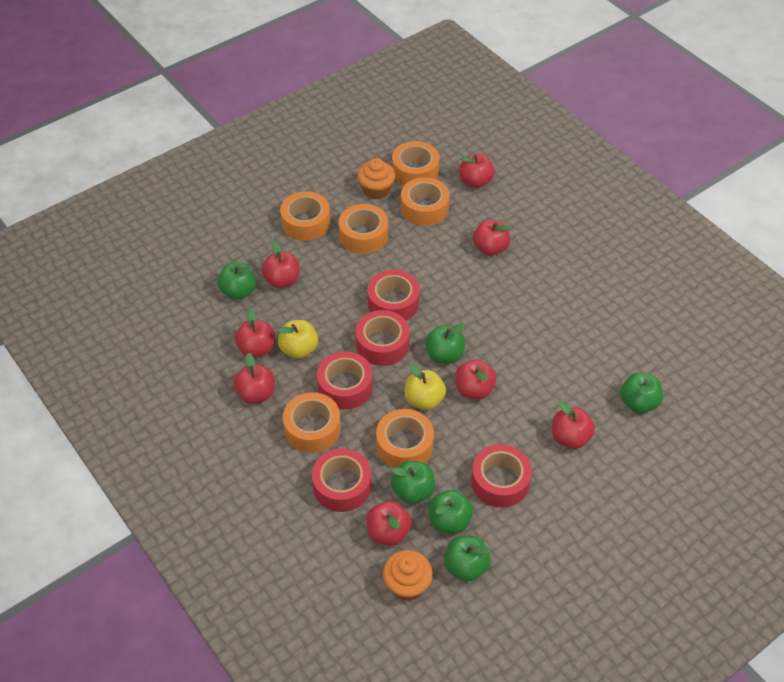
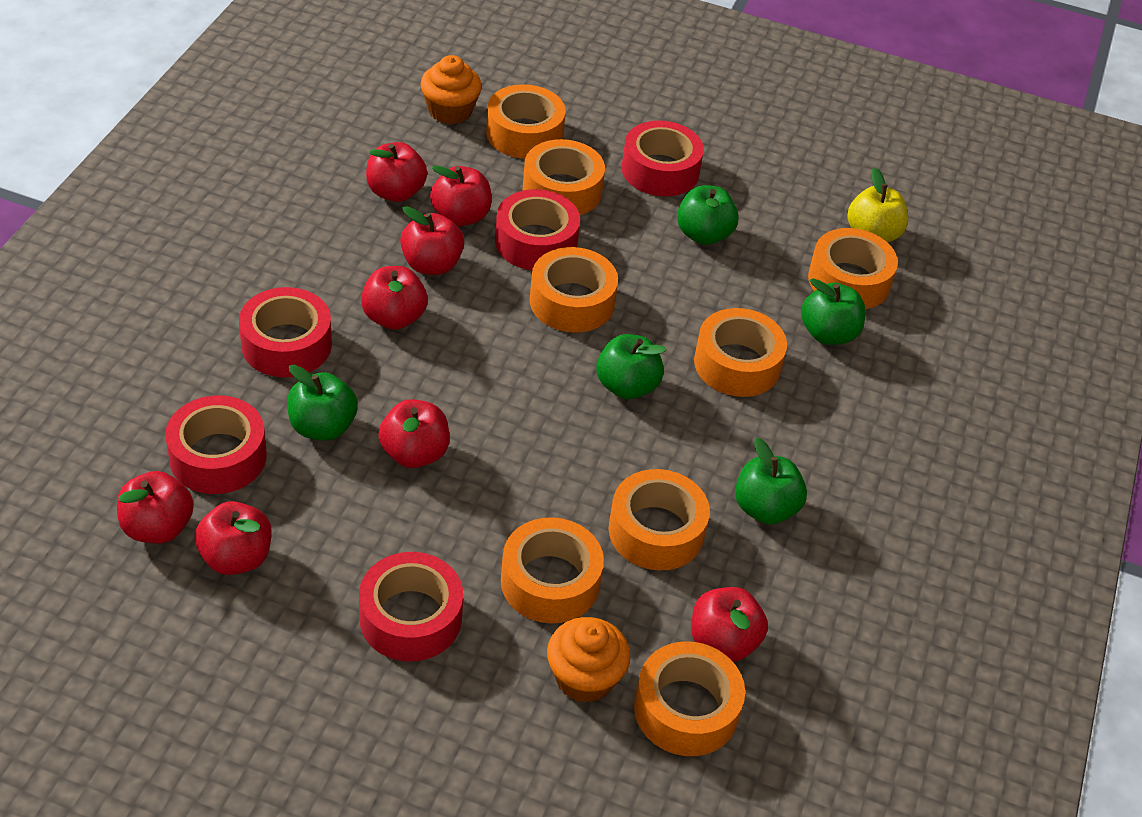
green apple: 6 -> 5
orange tape: 6 -> 8
yellow apple: 2 -> 1

